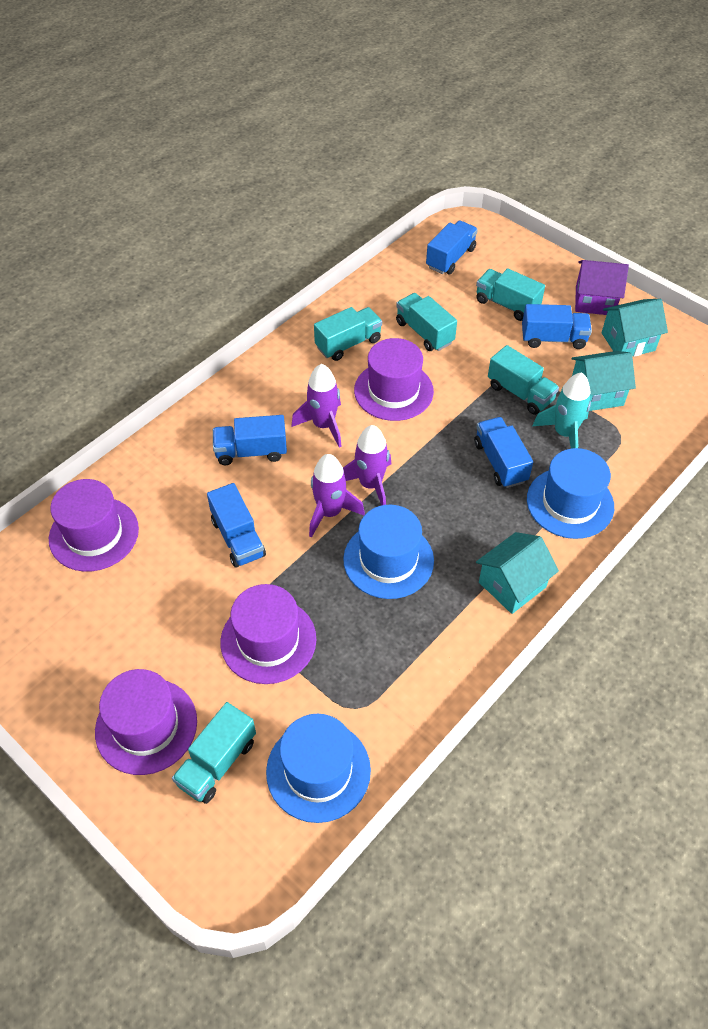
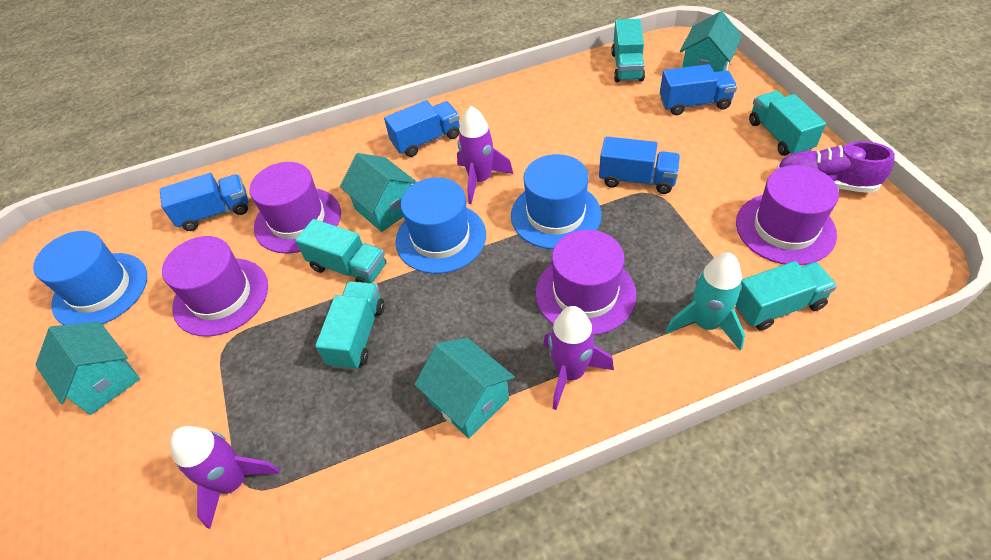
blue truck: 5 -> 4
purple house: 1 -> 0
purple shoe: 0 -> 1
turquoise house: 3 -> 4

